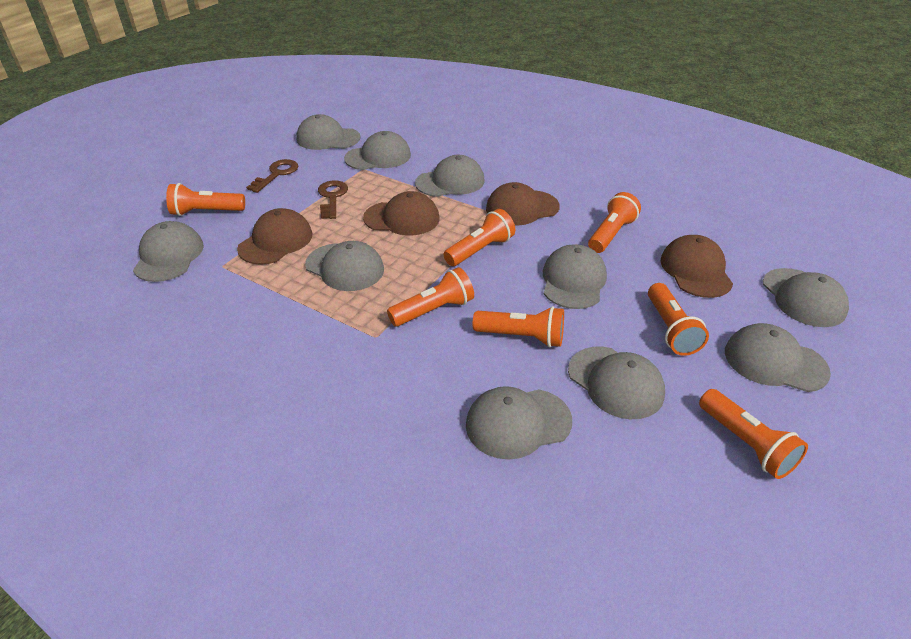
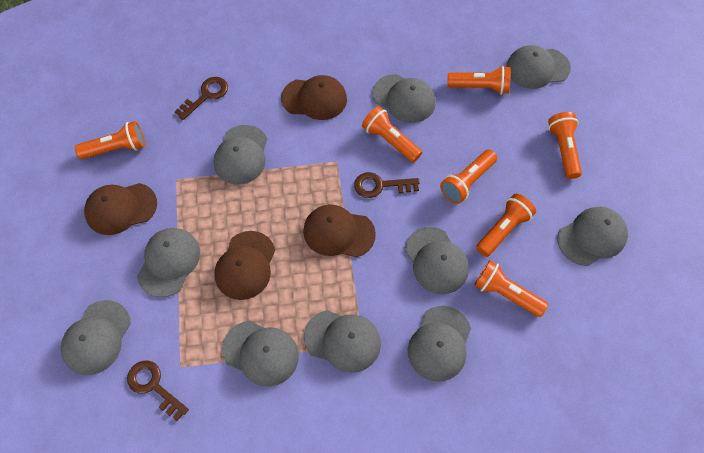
brown key: 2 -> 3

